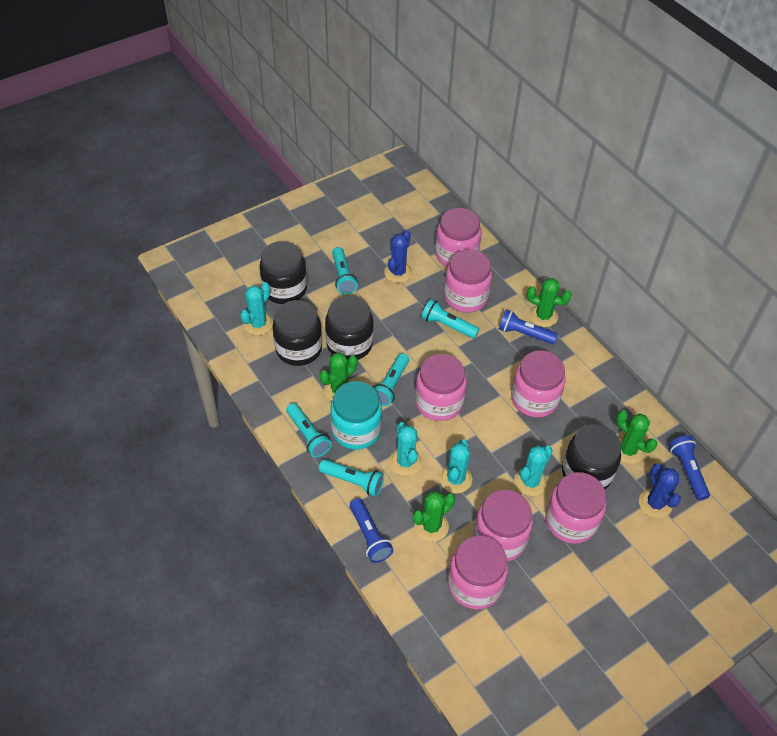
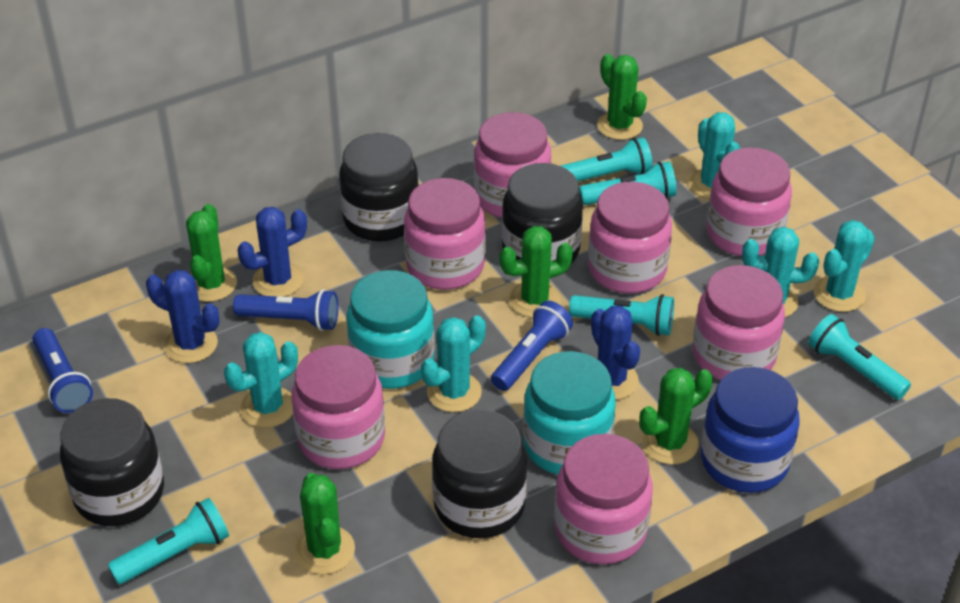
blue cactus: 2 -> 3
blue jar: 0 -> 1
green cactus: 4 -> 5
turquoise cactus: 4 -> 5
turquoise jar: 1 -> 2

